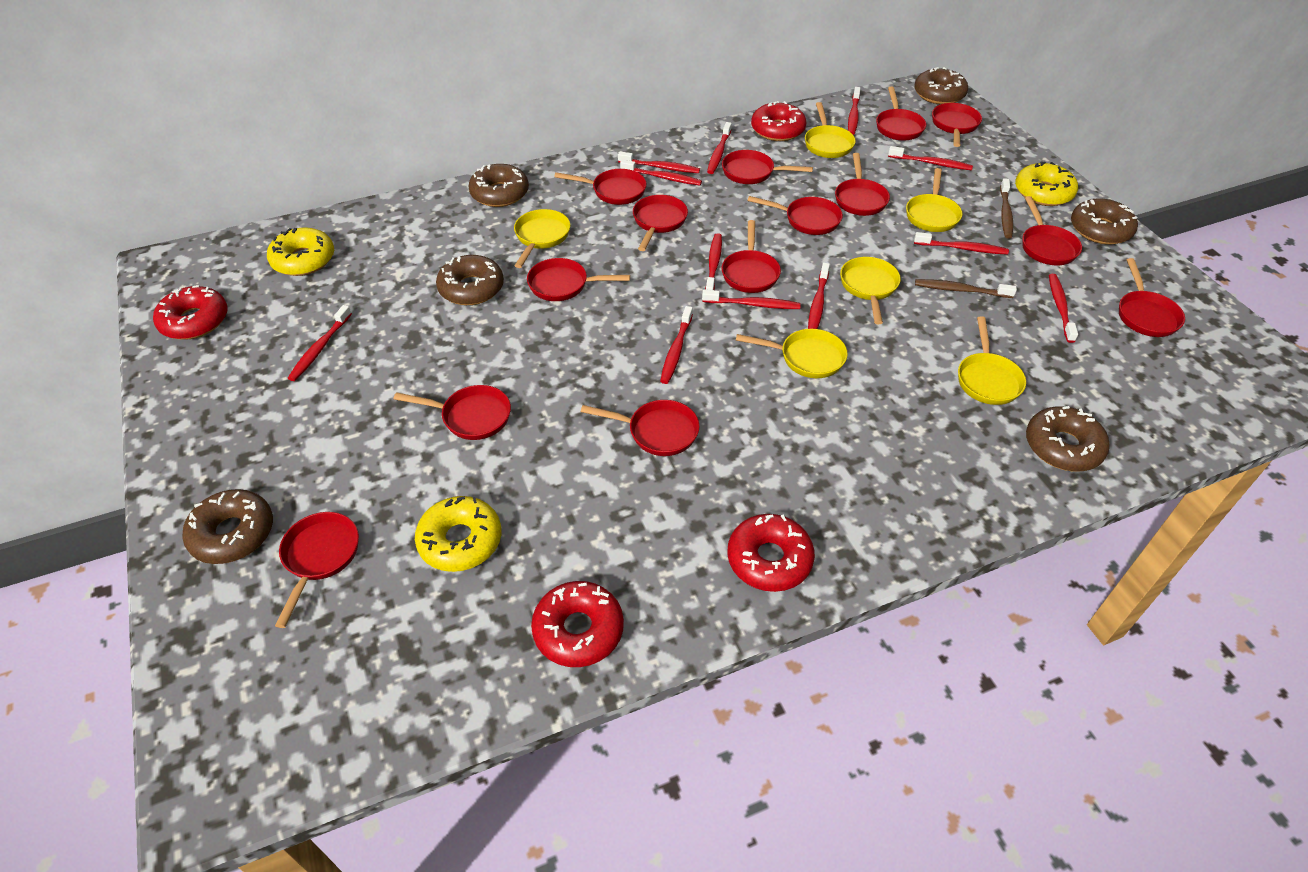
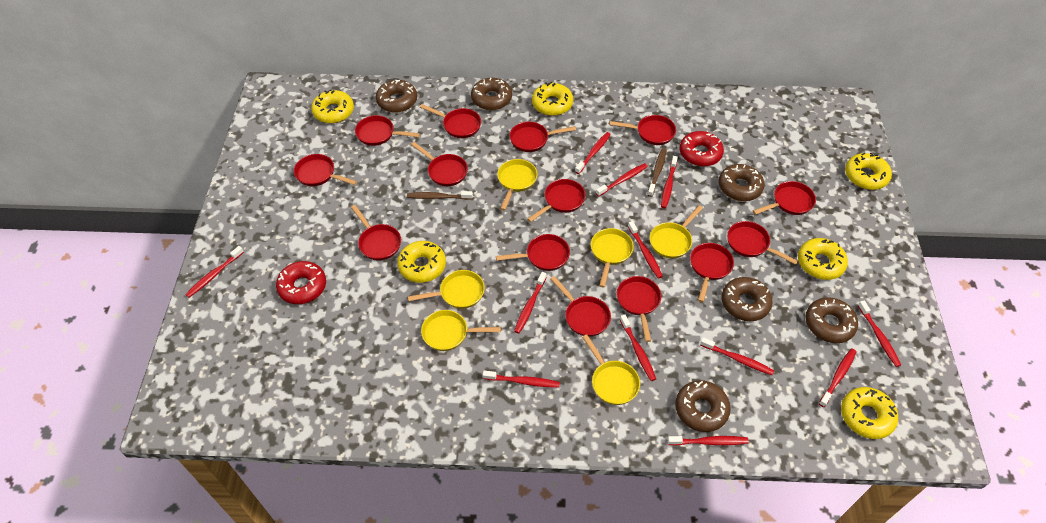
red donut: 4 -> 2
yellow donut: 3 -> 6

